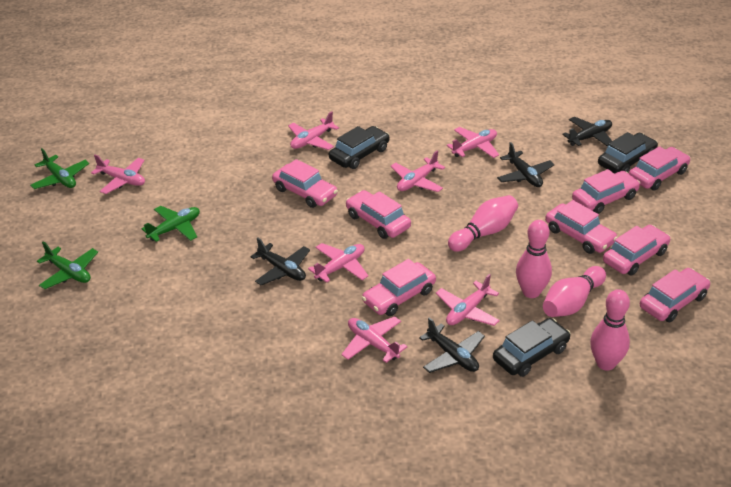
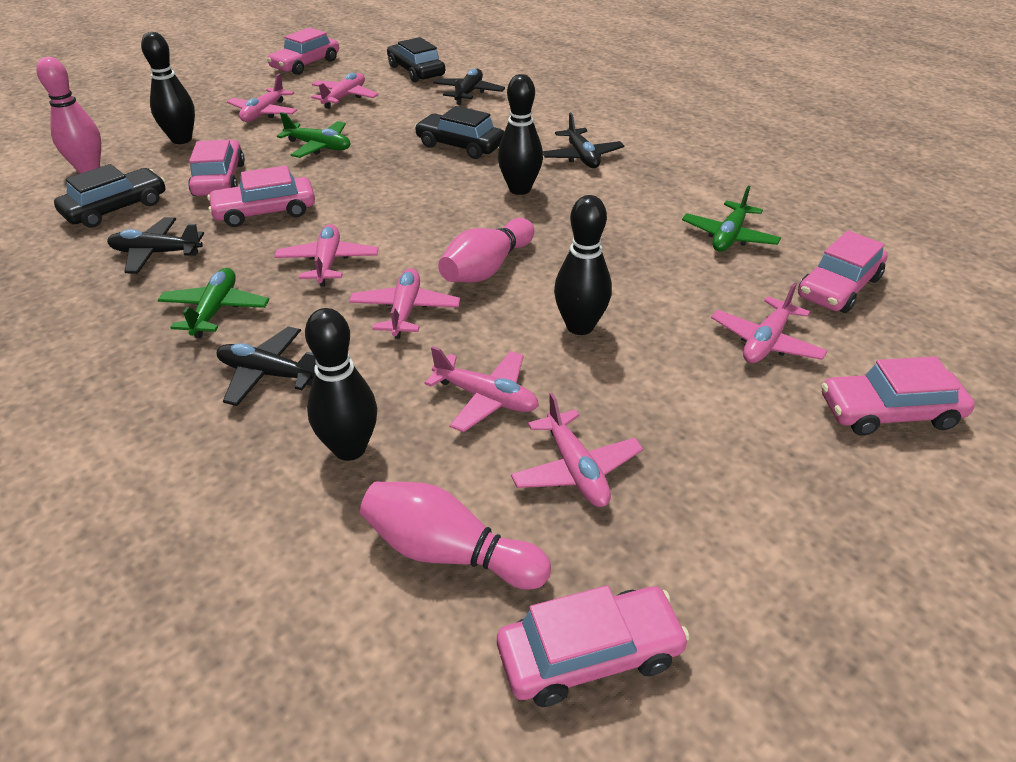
black bowling pin: 0 -> 4
pink bowling pin: 4 -> 3
pink car: 8 -> 6

